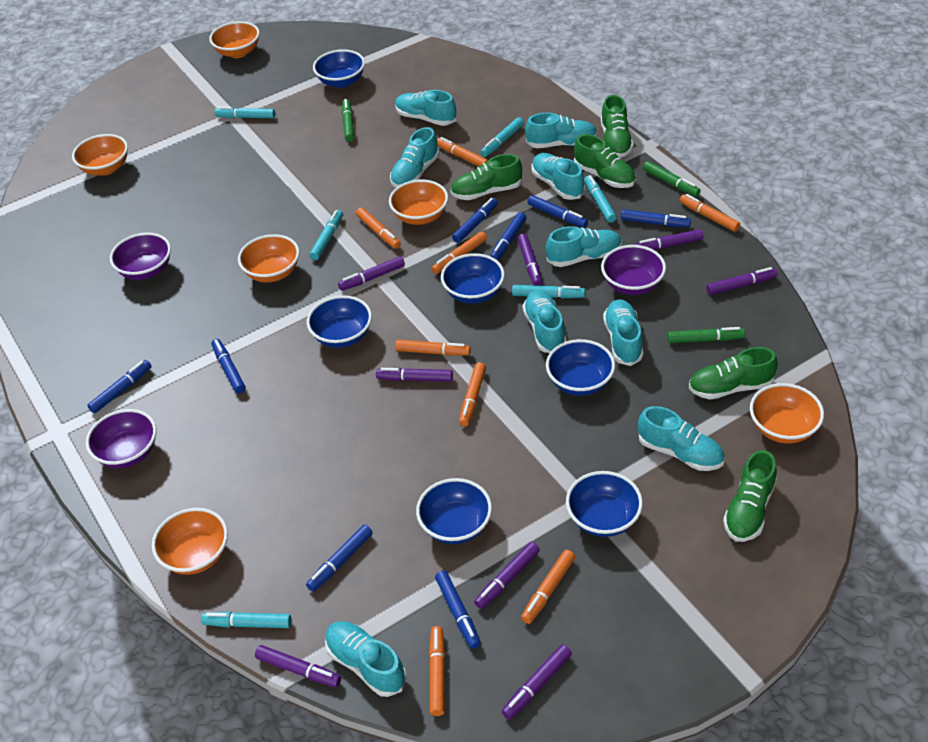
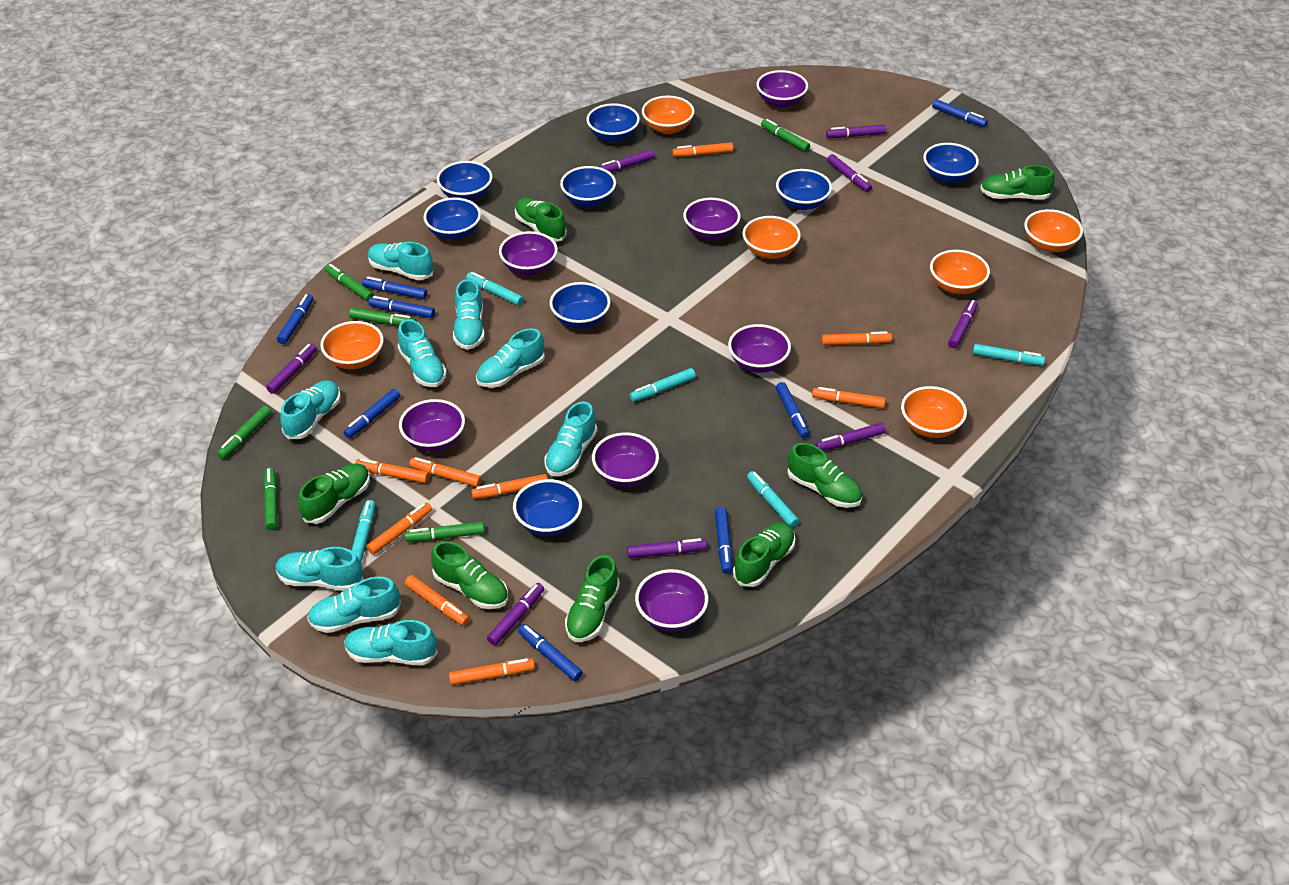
blue bowl: 6 -> 8
green marker: 3 -> 6
green shoe: 5 -> 7
orange marker: 8 -> 9
purple bowl: 3 -> 7
turquoise marker: 6 -> 5

